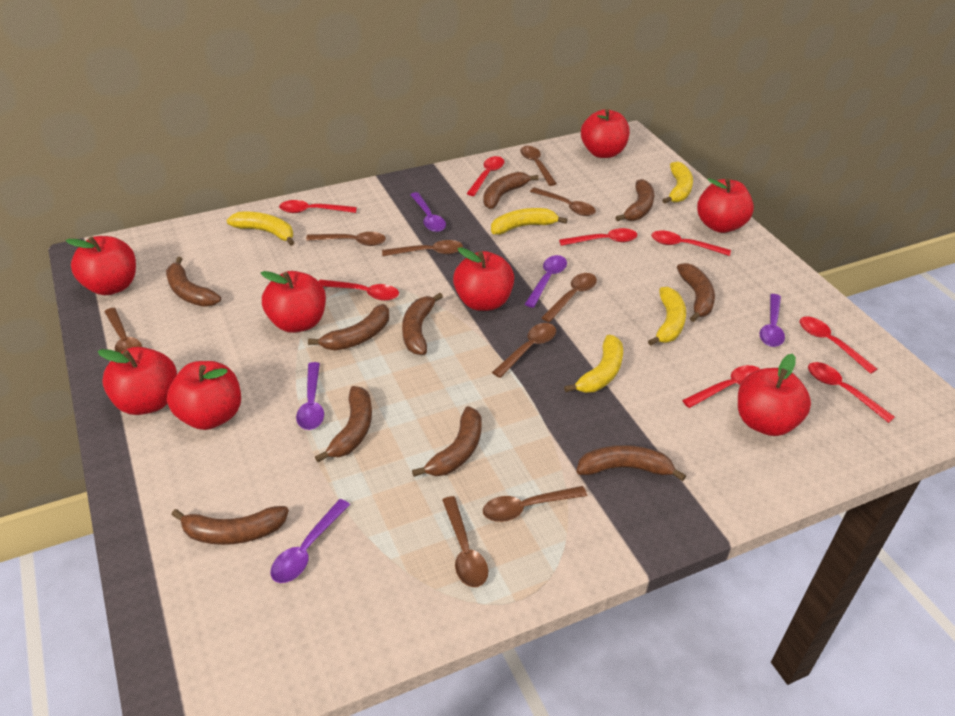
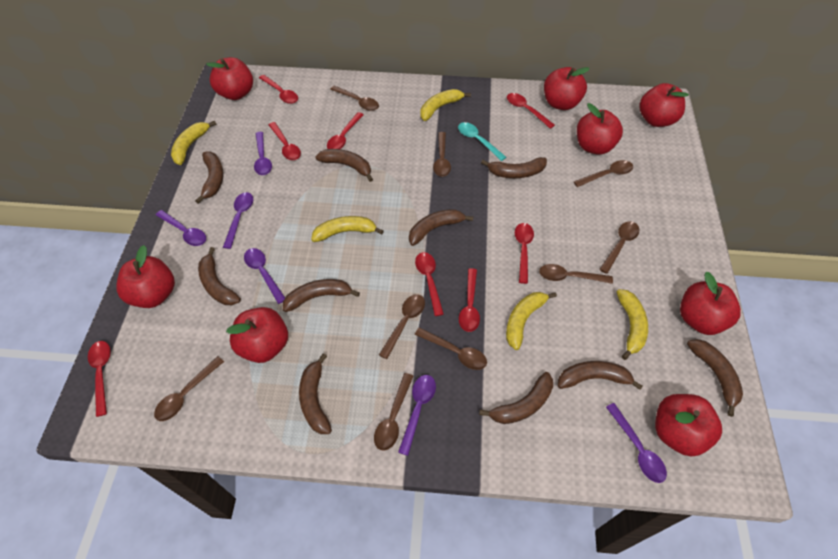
purple spoon: 5 -> 6
turquoise spoon: 0 -> 1

